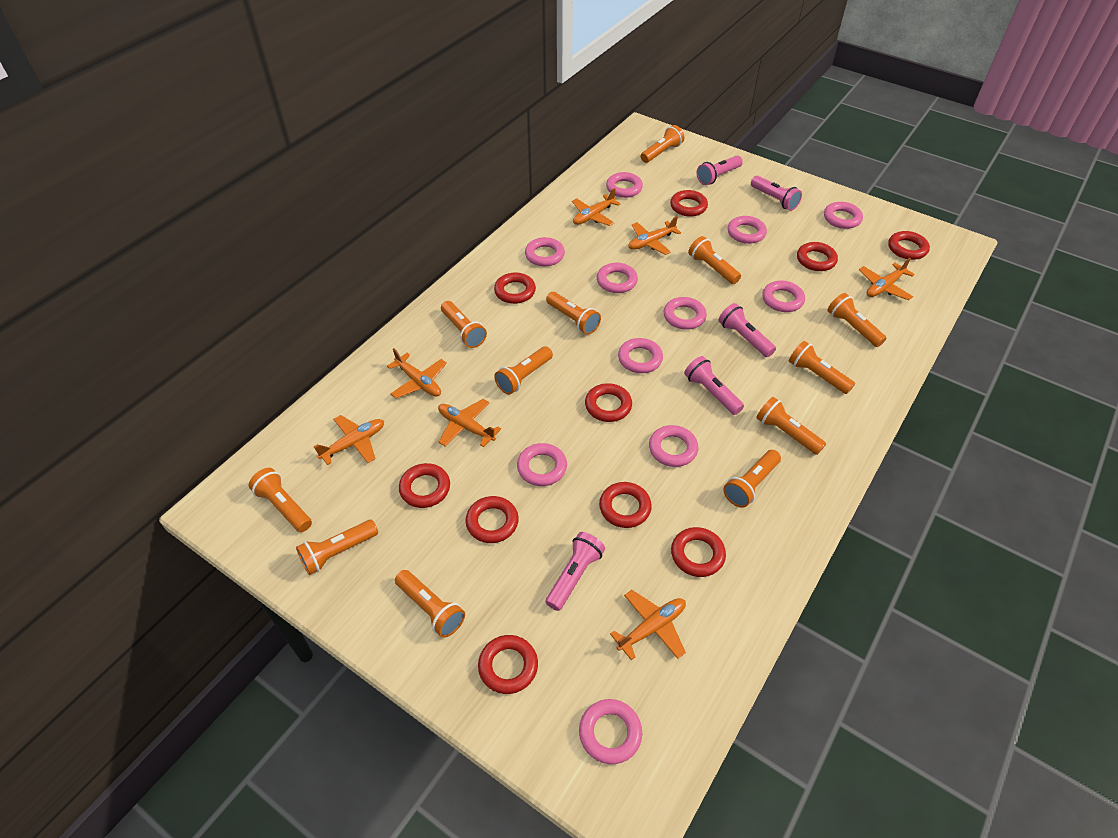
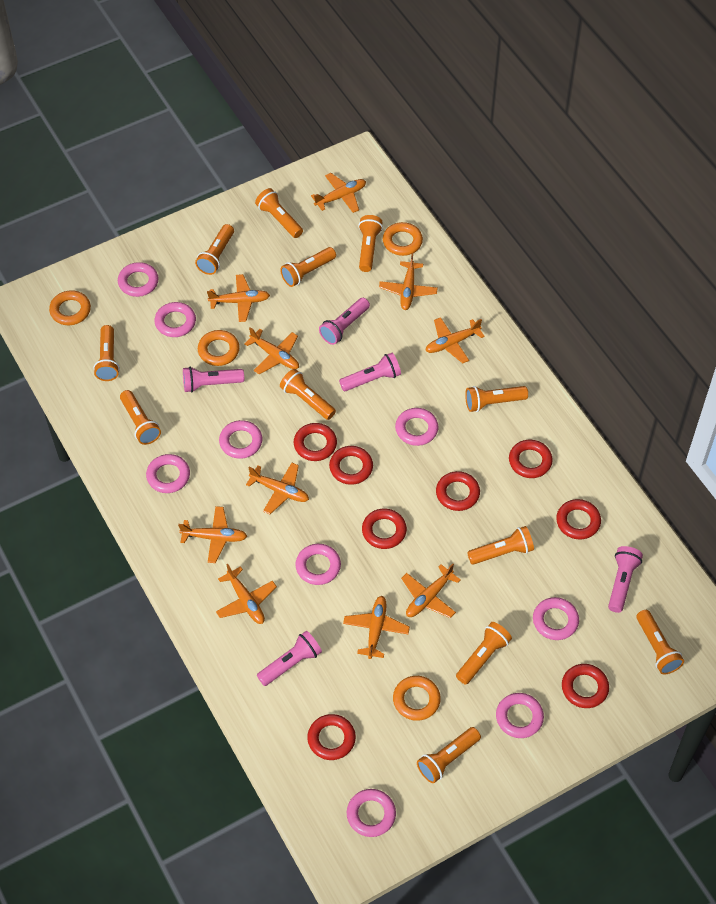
orange plane: 7 -> 10
orange ring: 0 -> 4
pink ring: 11 -> 9
red ring: 10 -> 8

